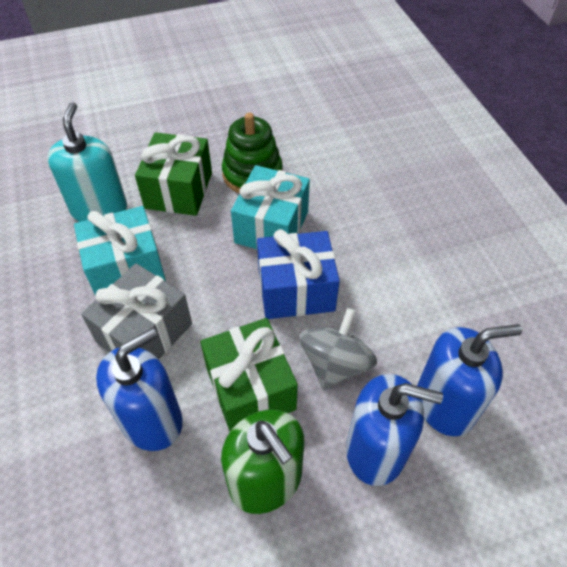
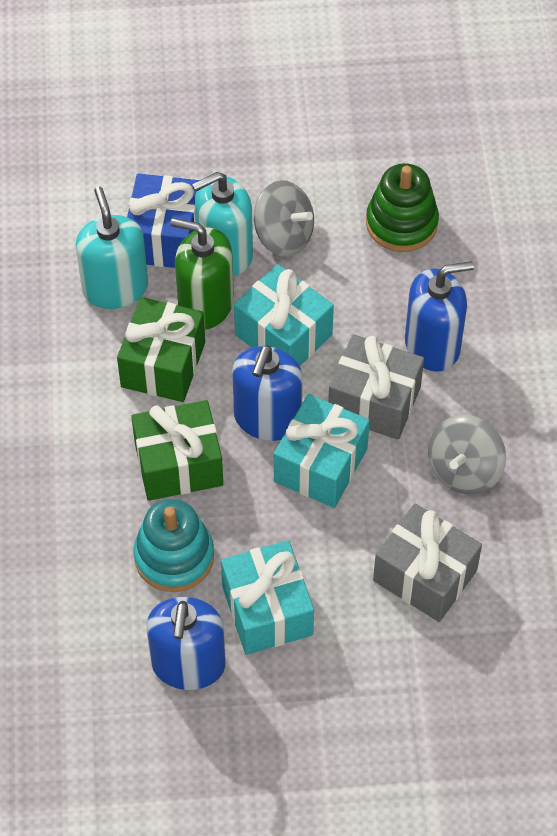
grey gift: 1 -> 2
grey spinning top: 1 -> 2
turquoise gift: 2 -> 3
turquoise soap dispenser: 1 -> 2
turquoise stacking toy: 0 -> 1

